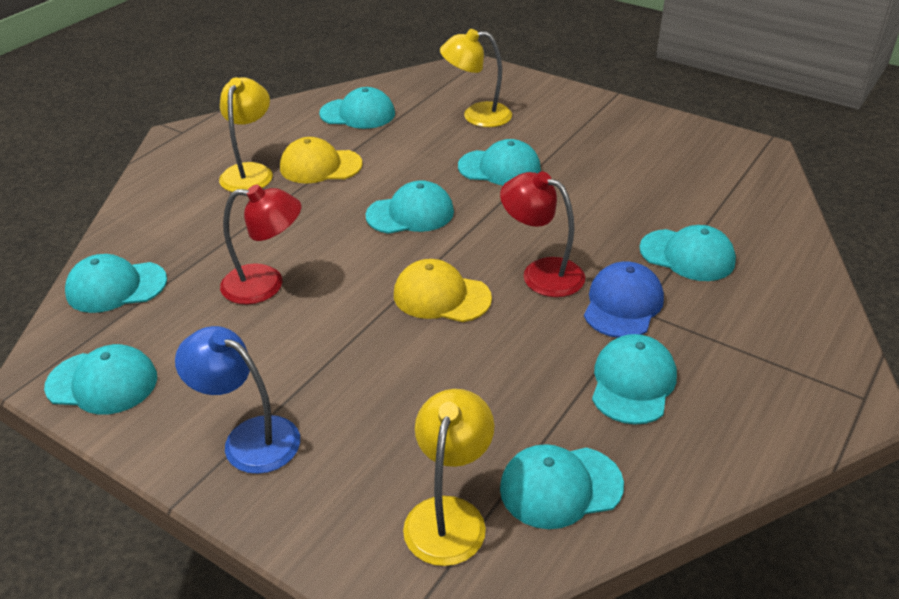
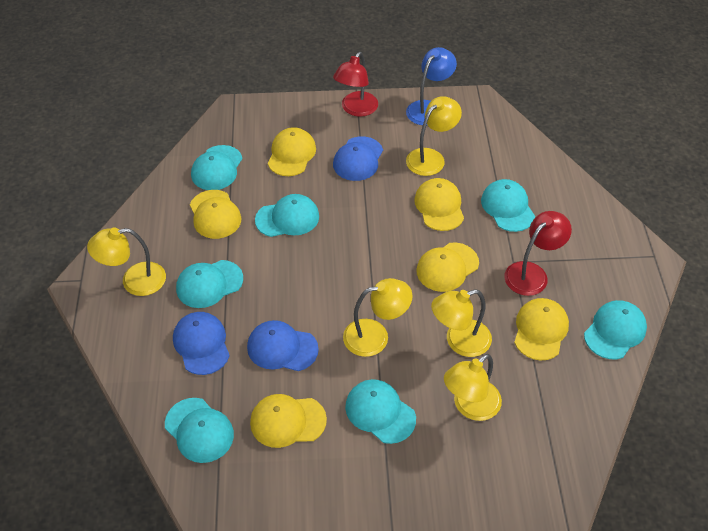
blue cap: 1 -> 3
turquoise cap: 8 -> 7
yellow cap: 2 -> 6
yellow lamp: 3 -> 5

